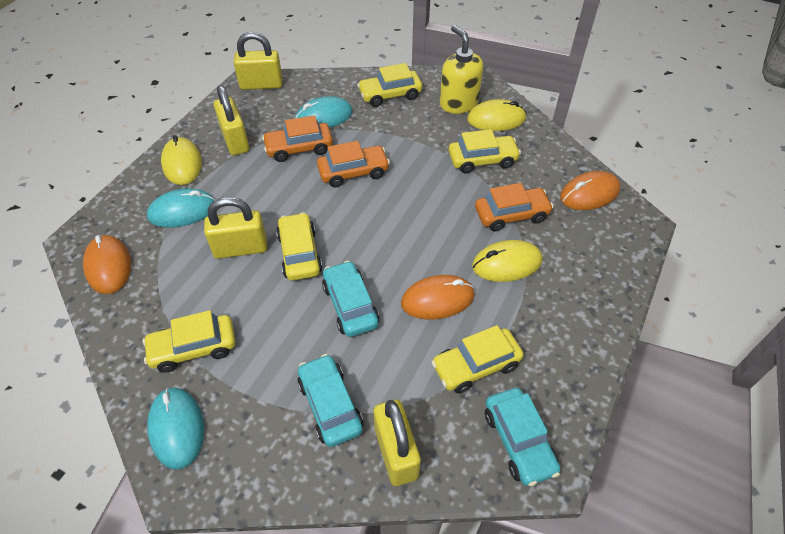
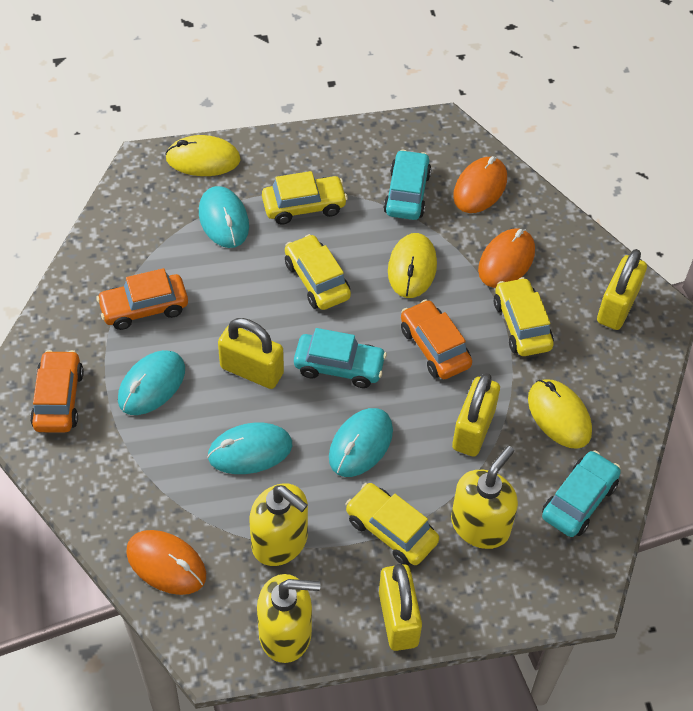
turquoise mouse: 3 -> 4
yellow car: 5 -> 4
yellow soap dispenser: 1 -> 3

